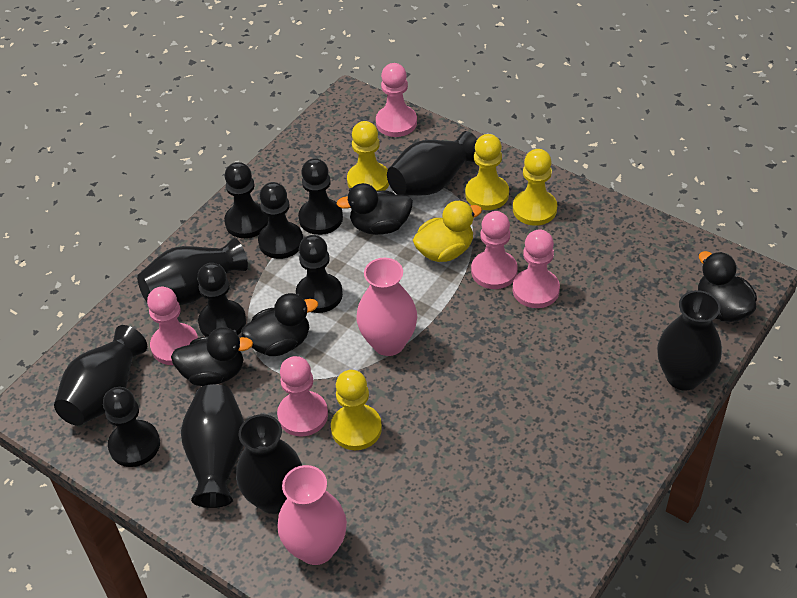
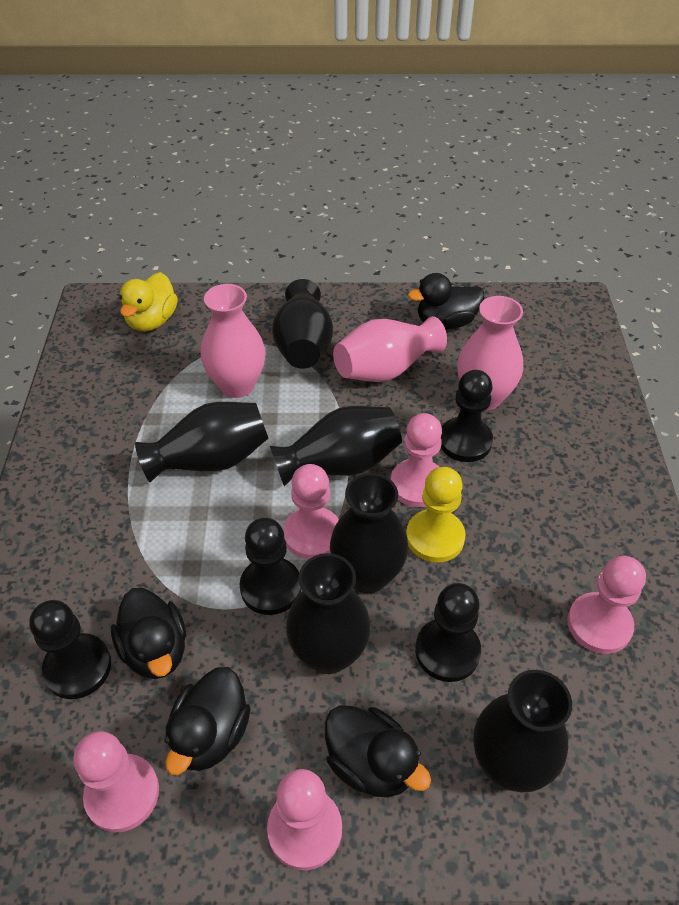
black pawn: 6 -> 4
pink vase: 2 -> 3
yellow pawn: 4 -> 1

